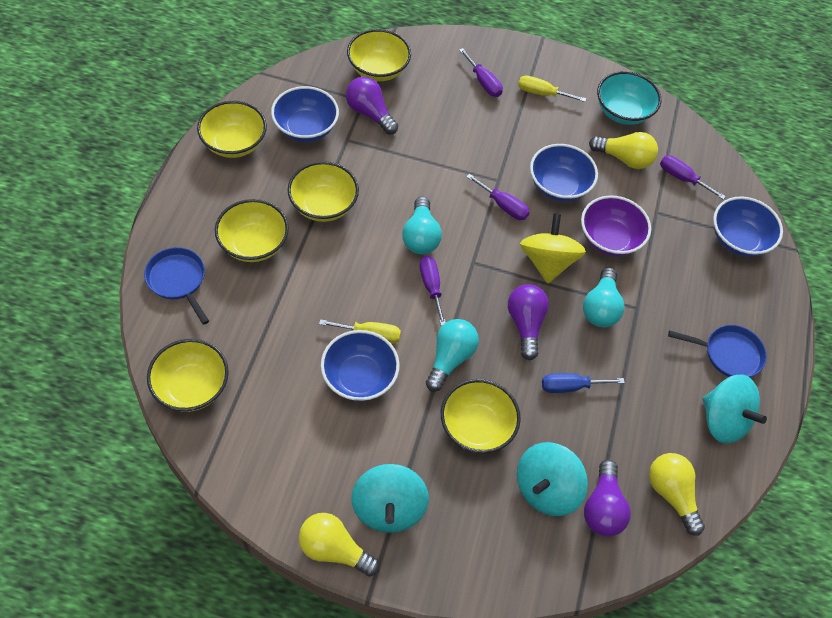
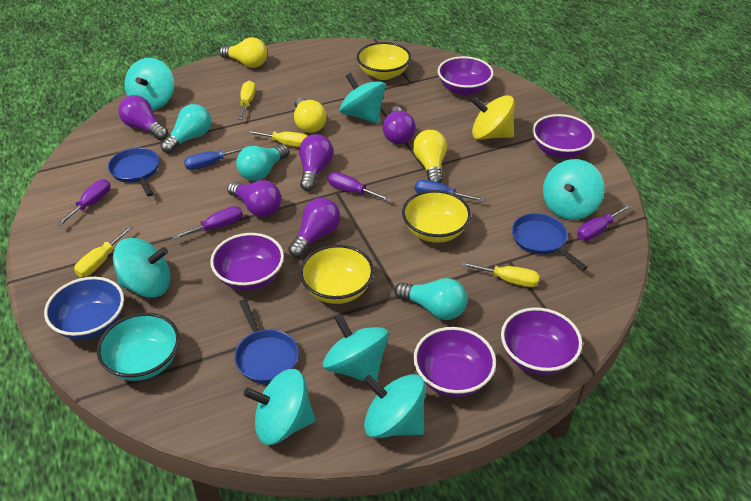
blue bowl: 4 -> 1
blue pan: 2 -> 3
blue screwdriver: 1 -> 2
purple bowl: 1 -> 5
purple light bulb: 3 -> 5
turquoise spinning top: 3 -> 7
yellow bowl: 6 -> 3
yellow screwdriver: 2 -> 4

